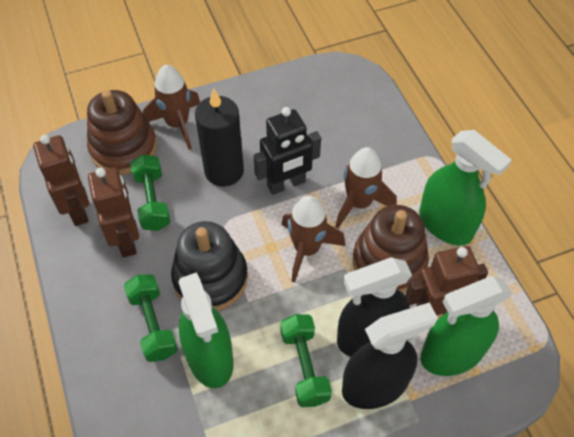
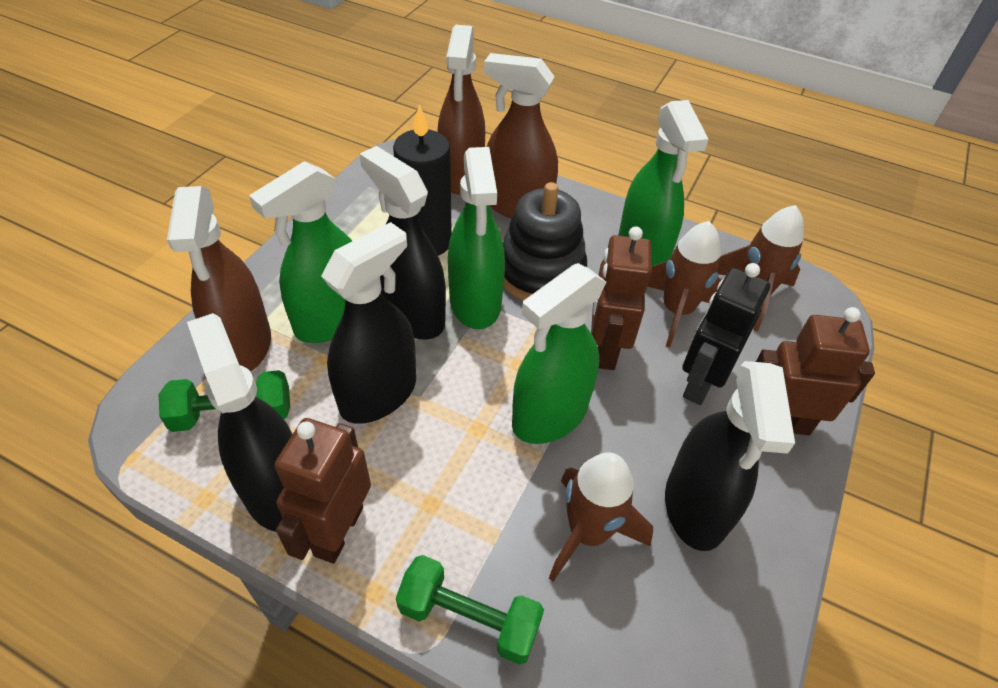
black spray bottle: 2 -> 4
brown spray bottle: 0 -> 3
brown stacking toy: 2 -> 0
green dumbbell: 3 -> 2
green spray bottle: 3 -> 4

